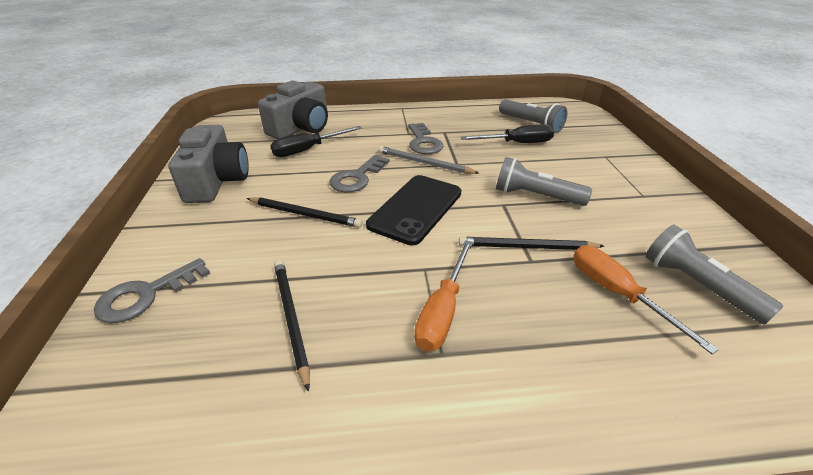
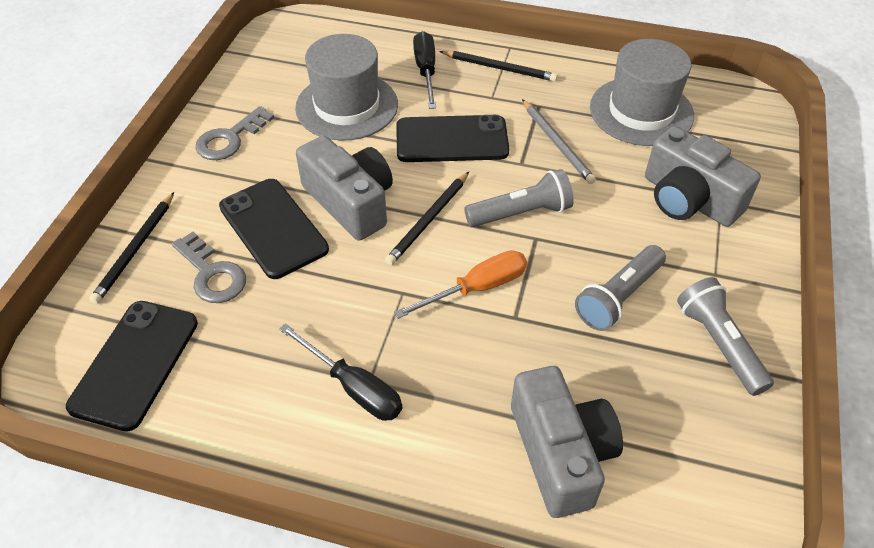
black phone: 1 -> 3
grey camera: 2 -> 3
grey hat: 0 -> 2
grey key: 3 -> 2
orange screwdriver: 2 -> 1

